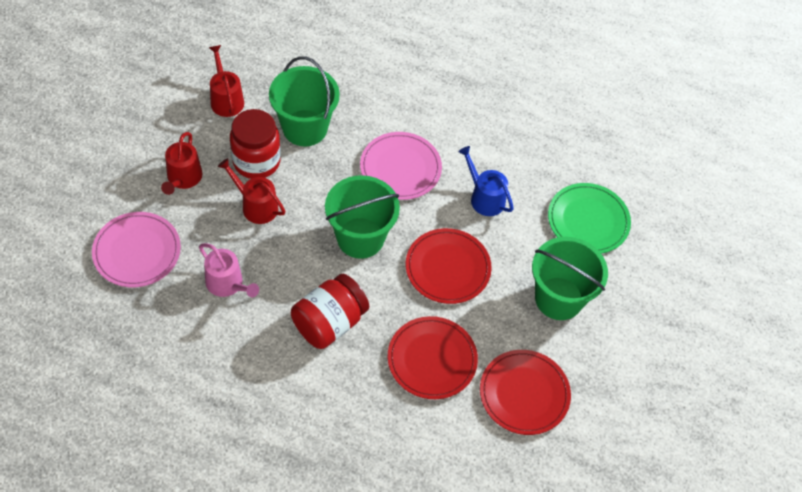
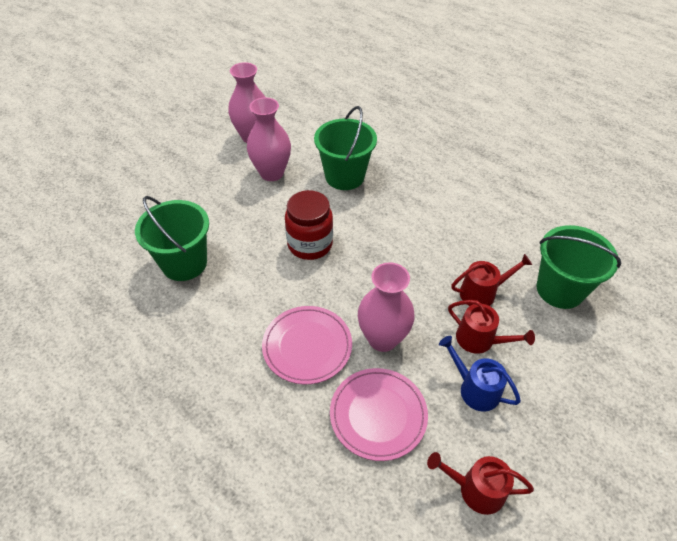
green plate: 1 -> 0
pink vase: 0 -> 3
pink watering can: 1 -> 0
red jar: 2 -> 1
red plate: 3 -> 0

